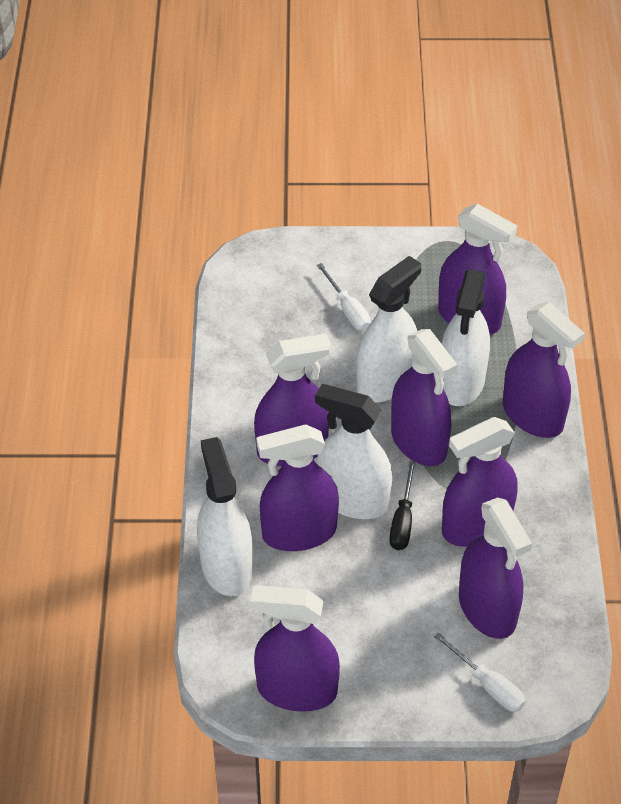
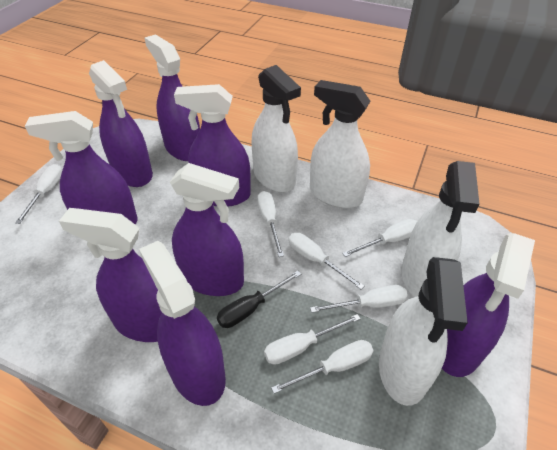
white screwdriver: 2 -> 7

